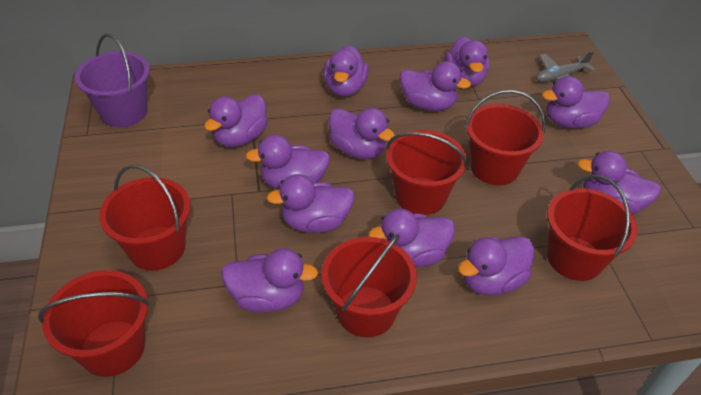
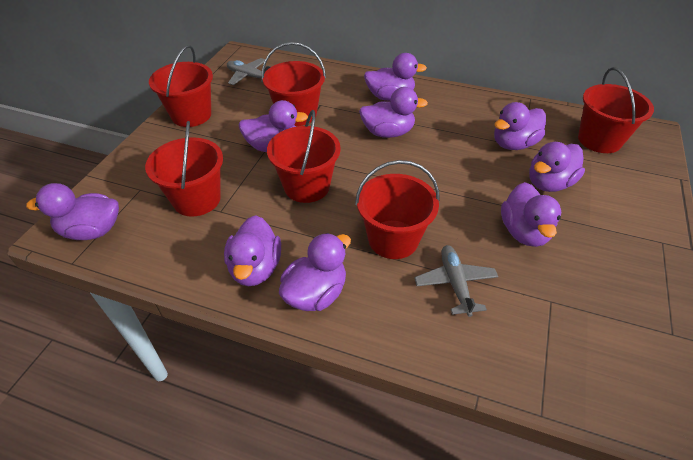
grey plane: 1 -> 2
purple bucket: 1 -> 0
purple duck: 12 -> 9

